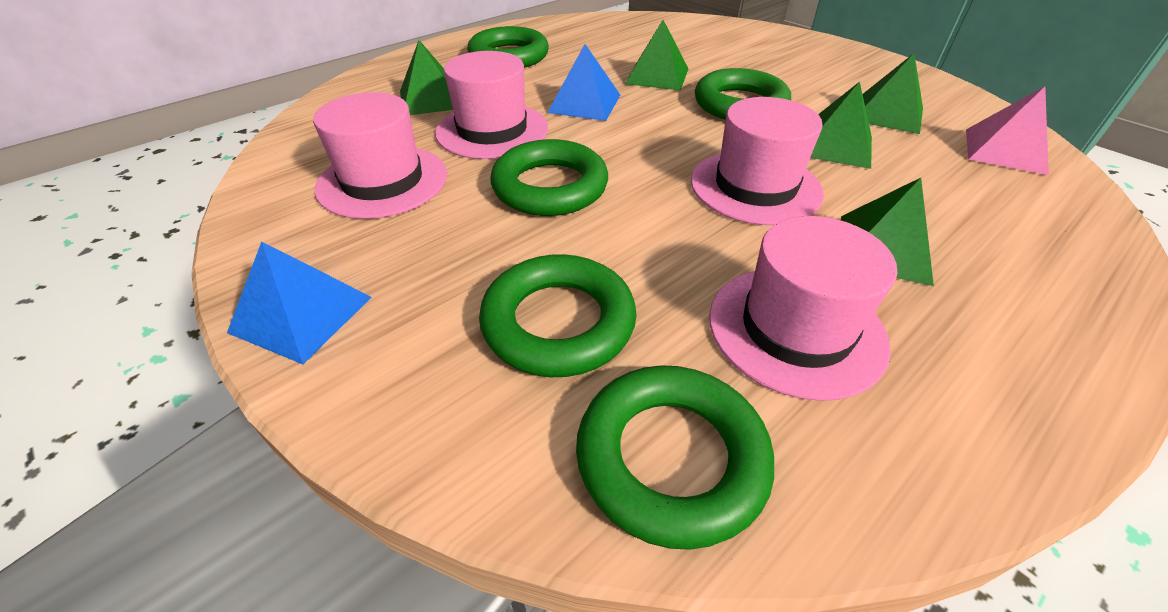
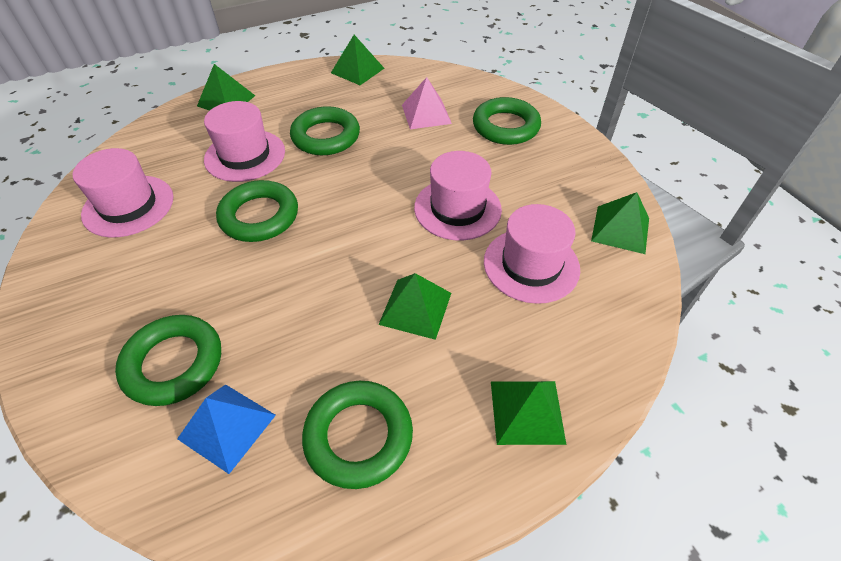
blue pyramid: 2 -> 1

